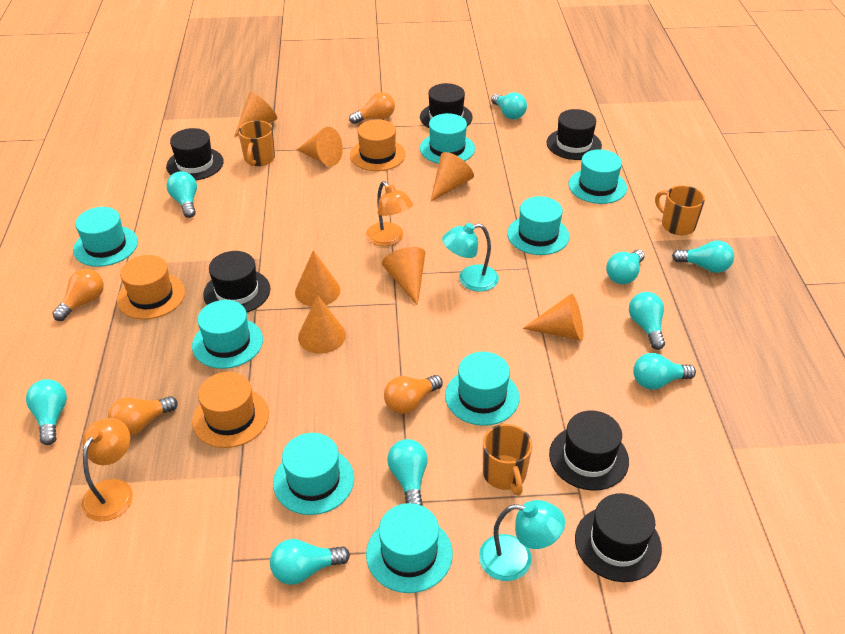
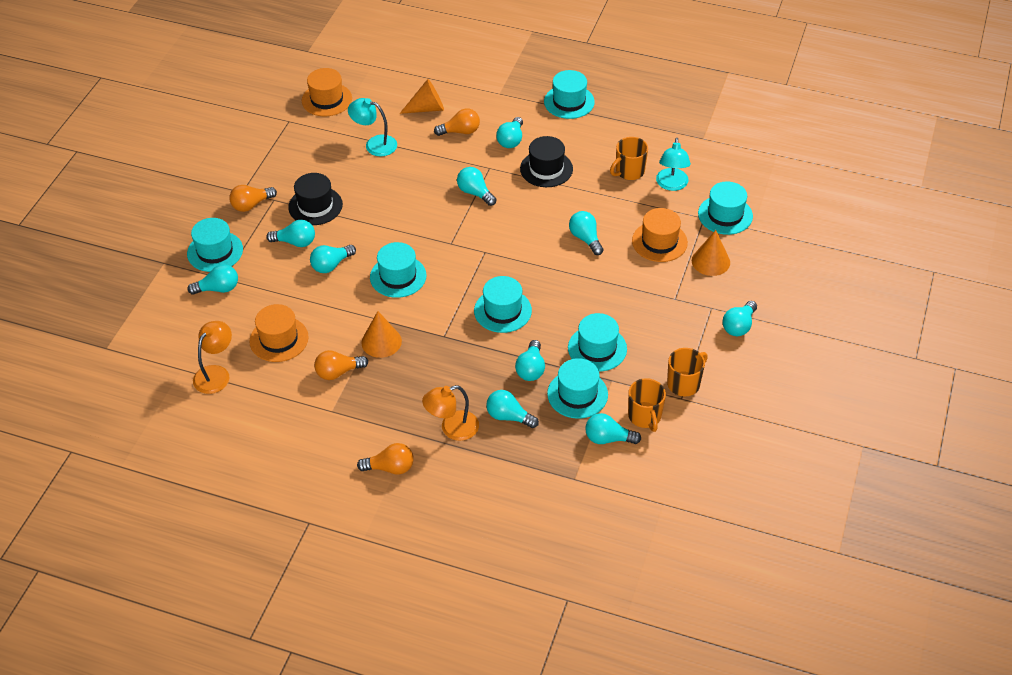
black hat: 6 -> 2
orange cone: 7 -> 3
turquoise hat: 8 -> 7
turquoise light bulb: 9 -> 10

